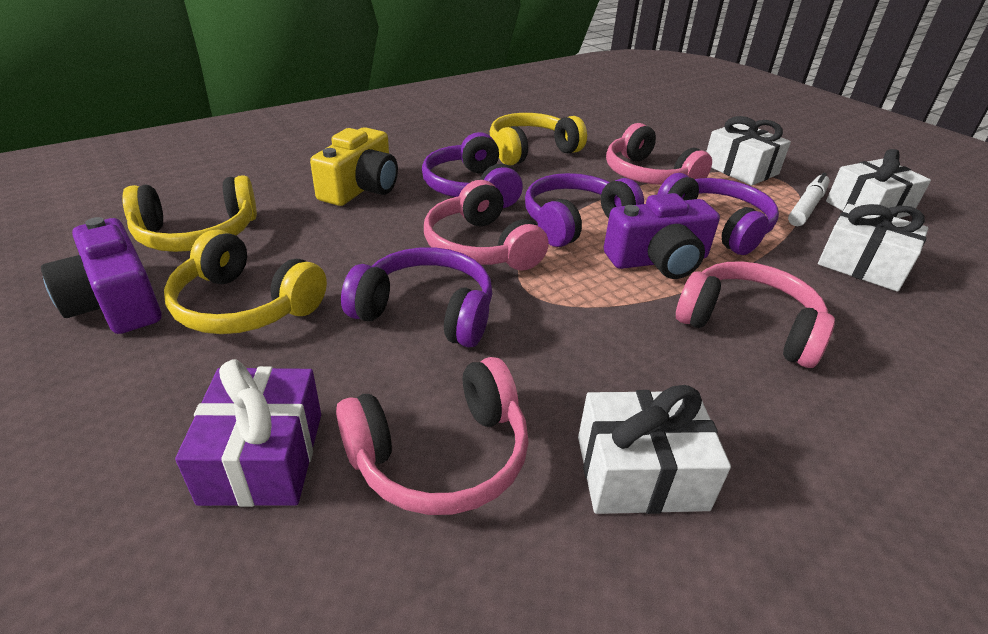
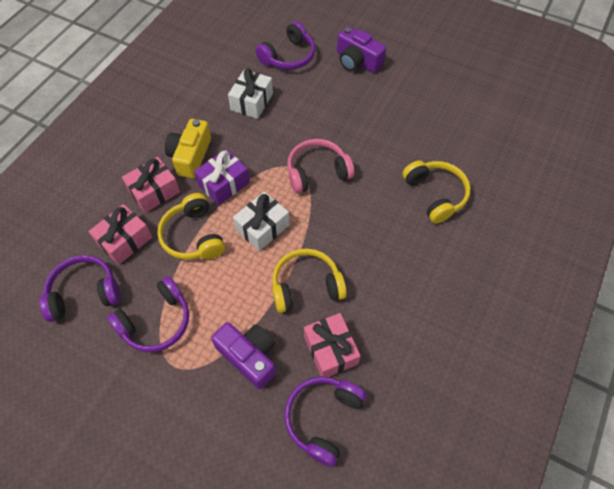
pink gift: 0 -> 3
pink headphones: 4 -> 1
white gift: 4 -> 2
white marker: 1 -> 0

